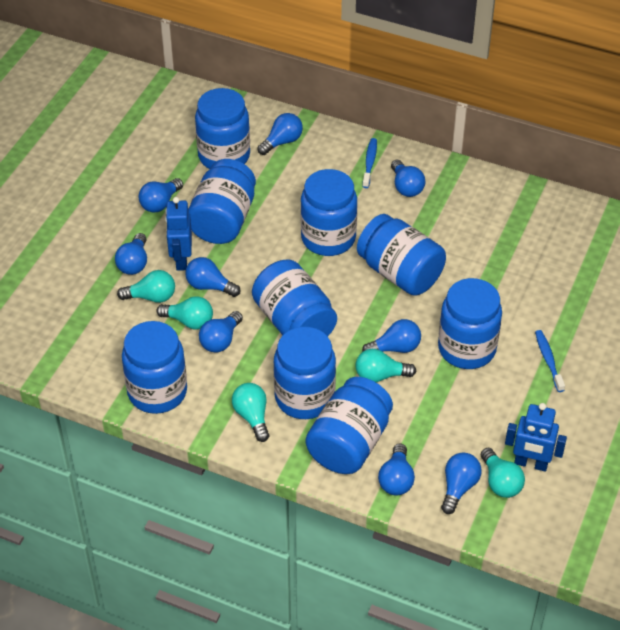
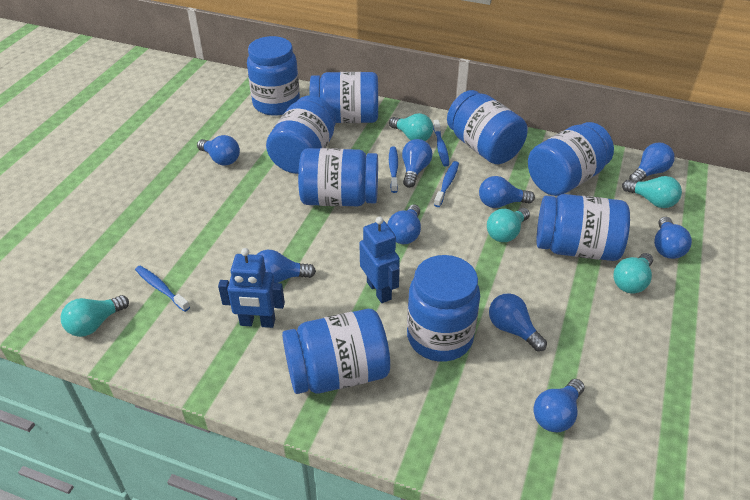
blue toothbrush: 2 -> 4

